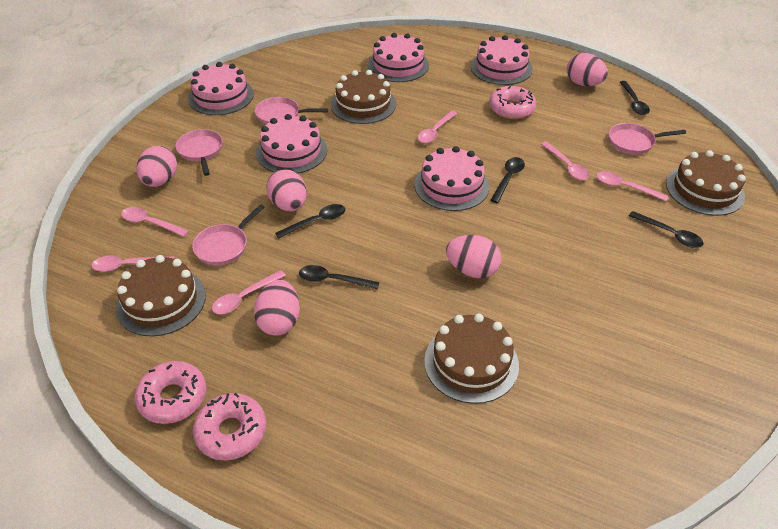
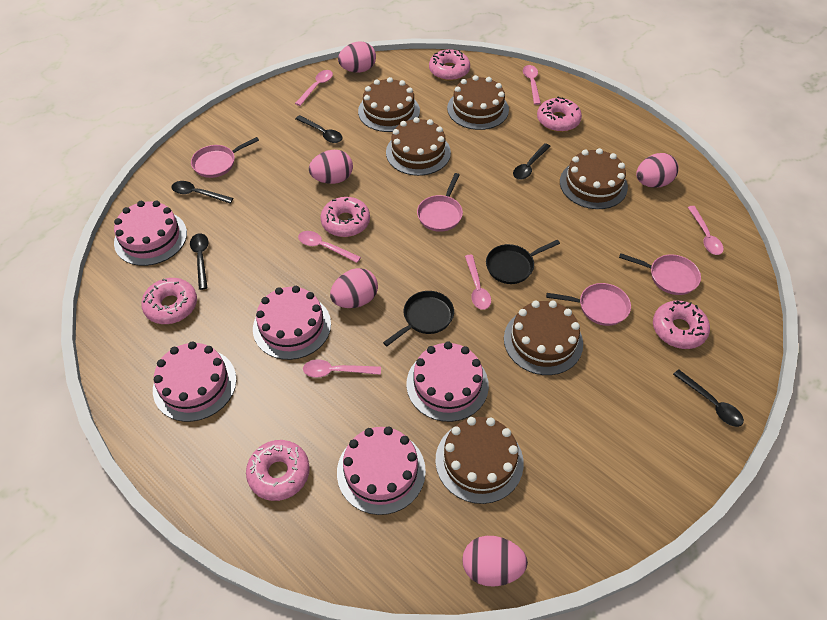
black pan: 0 -> 2
brown cake: 4 -> 6
pink donut: 3 -> 6

